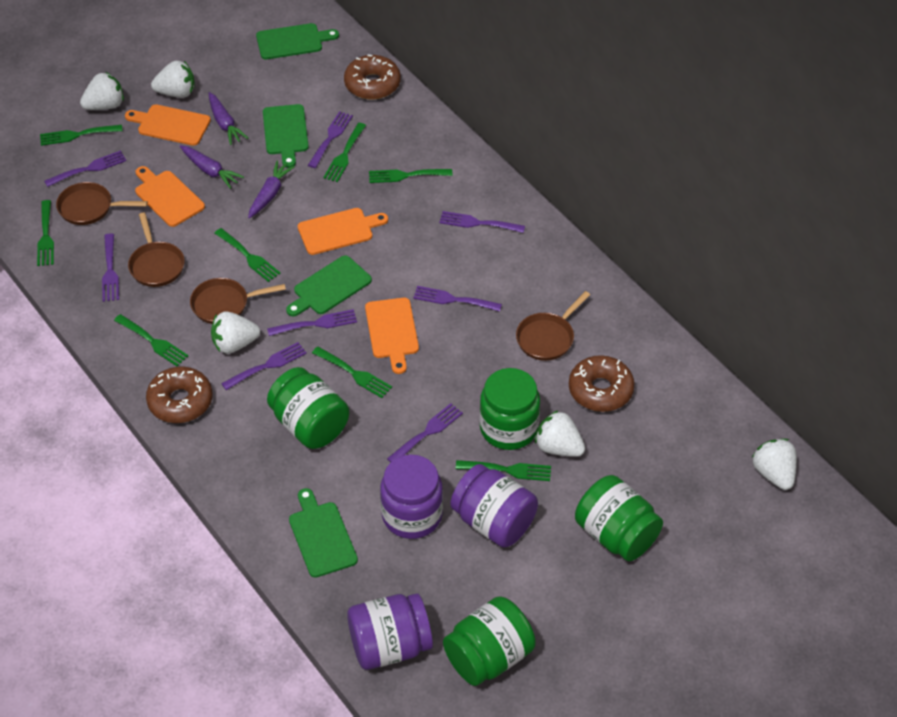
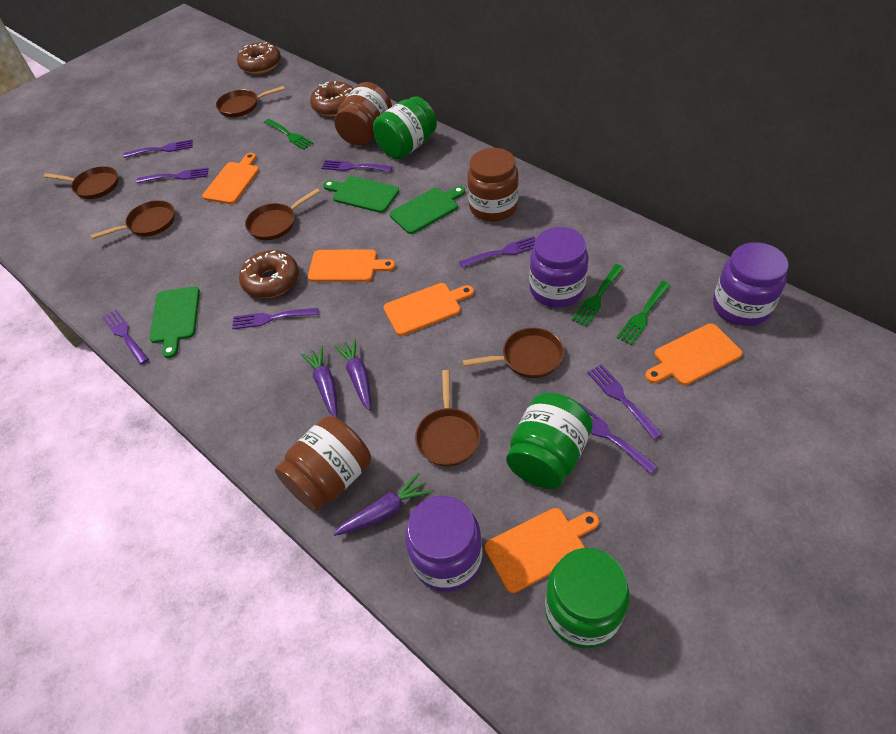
brown jar: 0 -> 3
brown pan: 4 -> 6
green cutting board: 4 -> 3
green fork: 8 -> 3
green jar: 4 -> 3
orange cutting board: 4 -> 5
white strawberry: 5 -> 0

